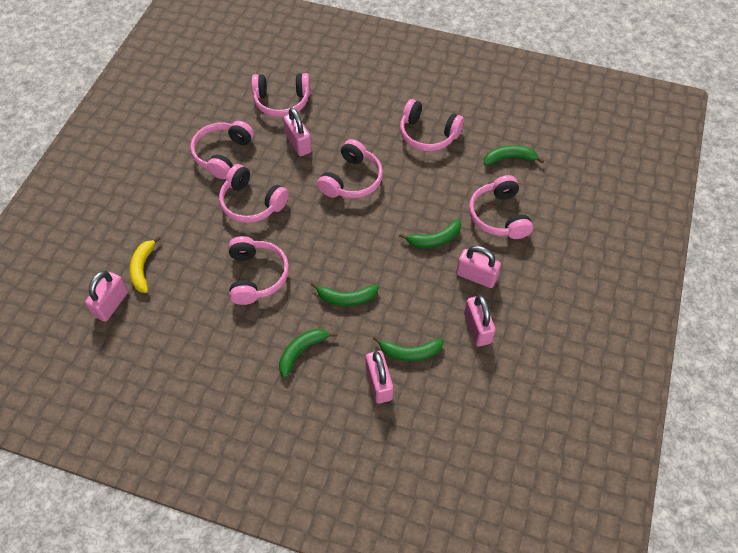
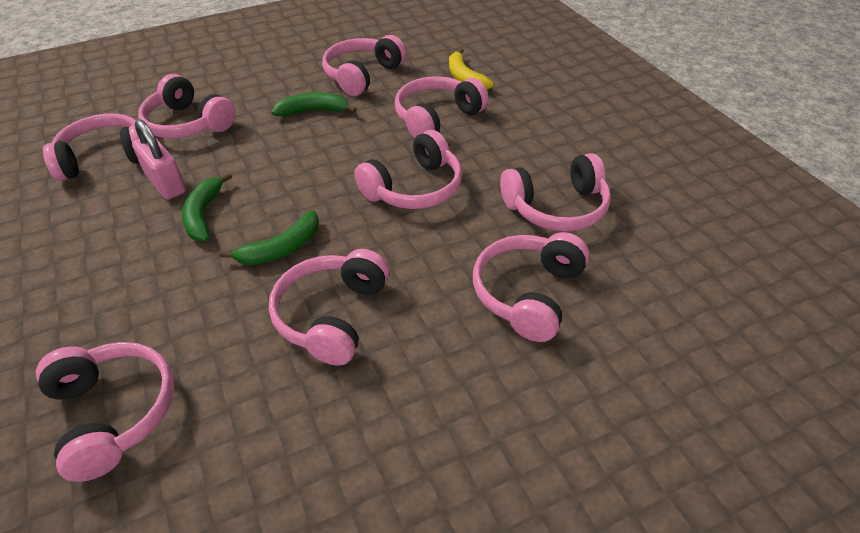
green banana: 5 -> 3
pink headphones: 7 -> 9
pink padlock: 5 -> 1

